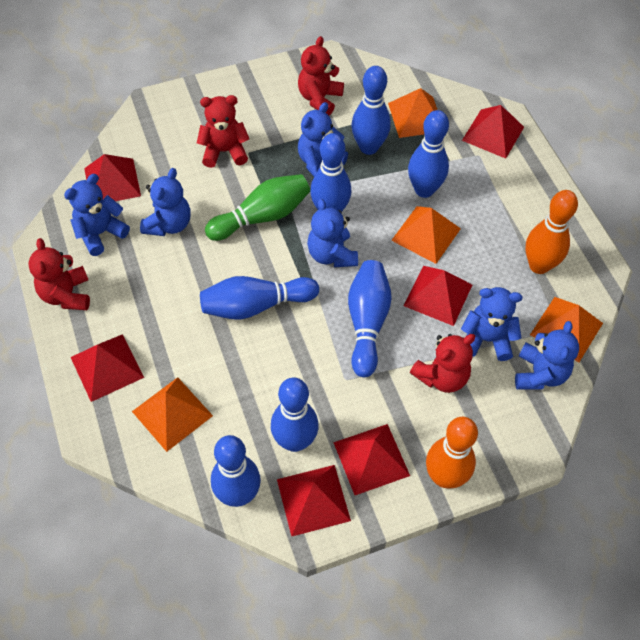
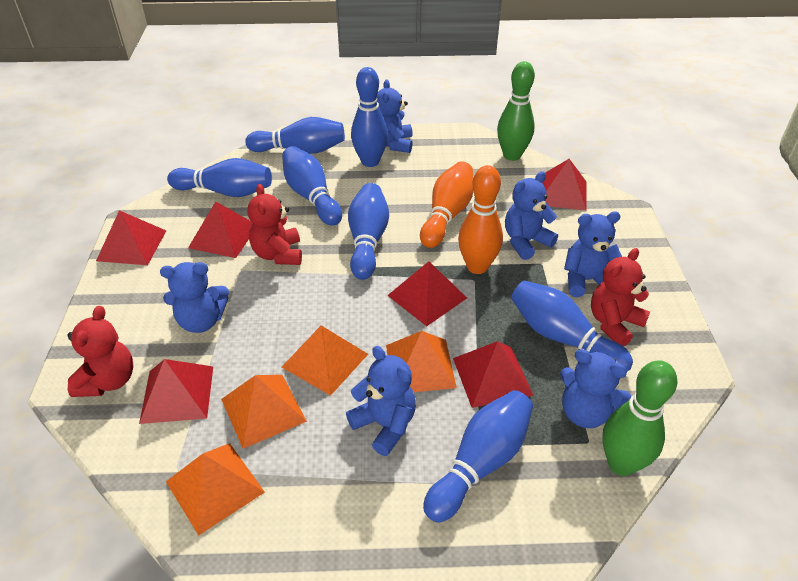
green bowling pin: 1 -> 2
red teddy bear: 4 -> 3

